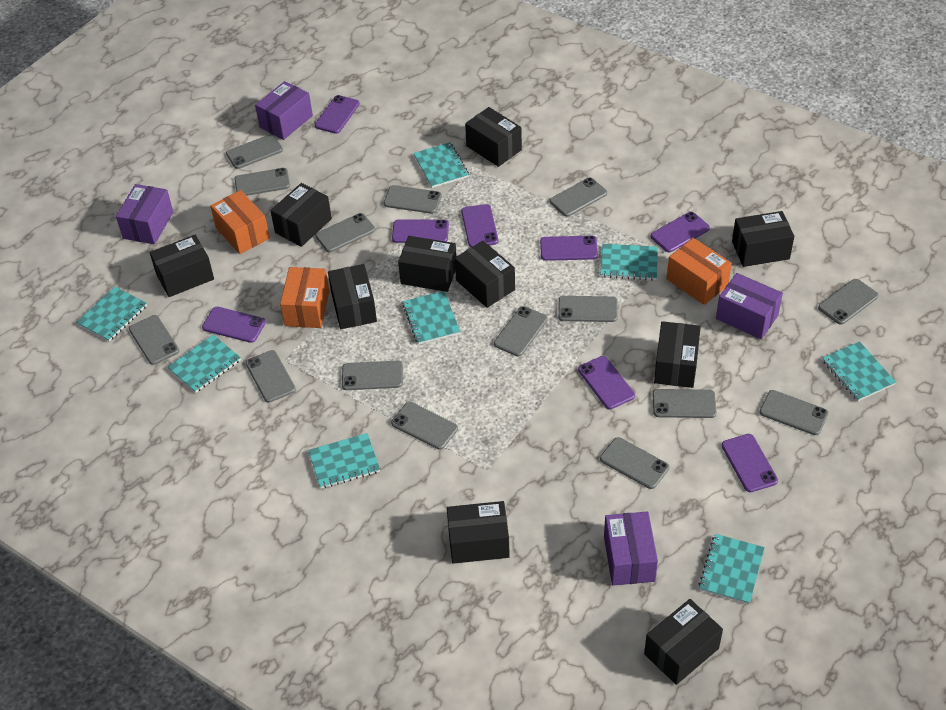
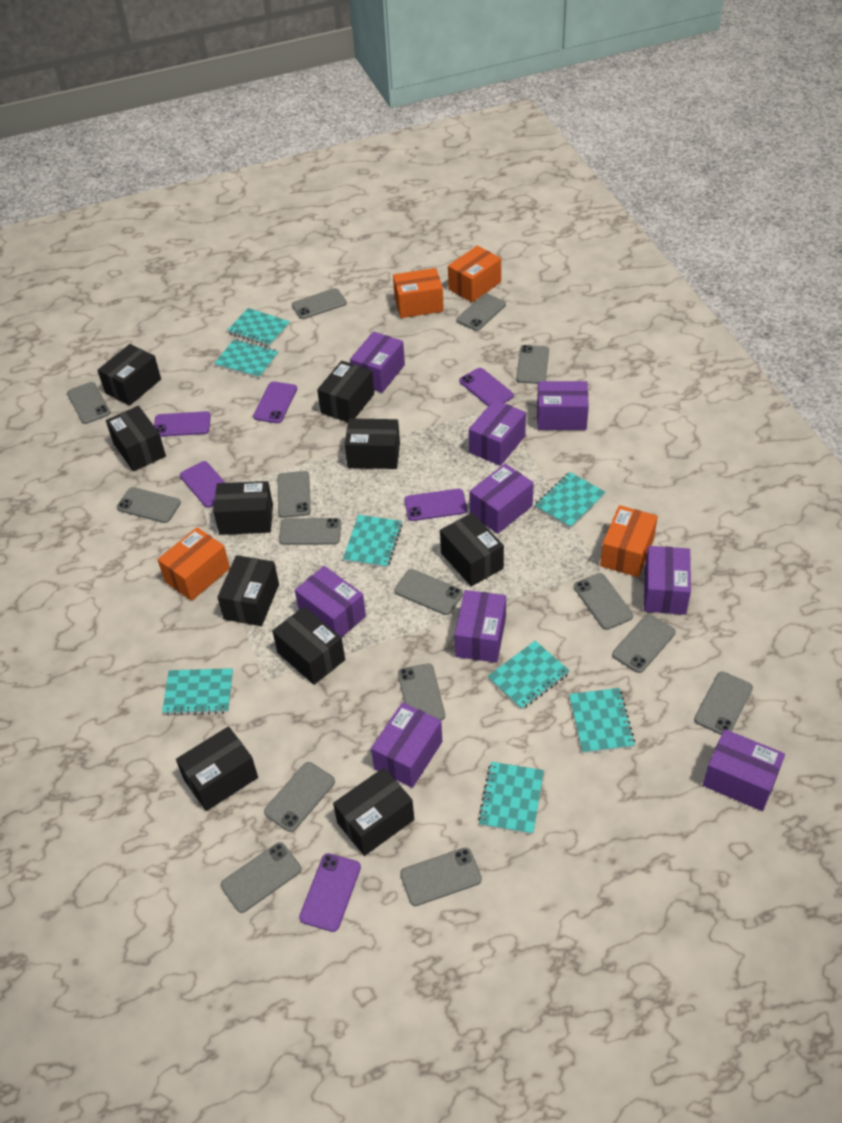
orange box: 3 -> 4
purple box: 4 -> 9
purple phone: 8 -> 6

